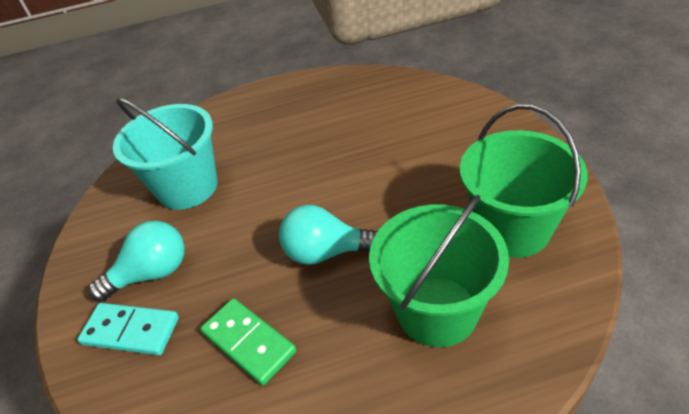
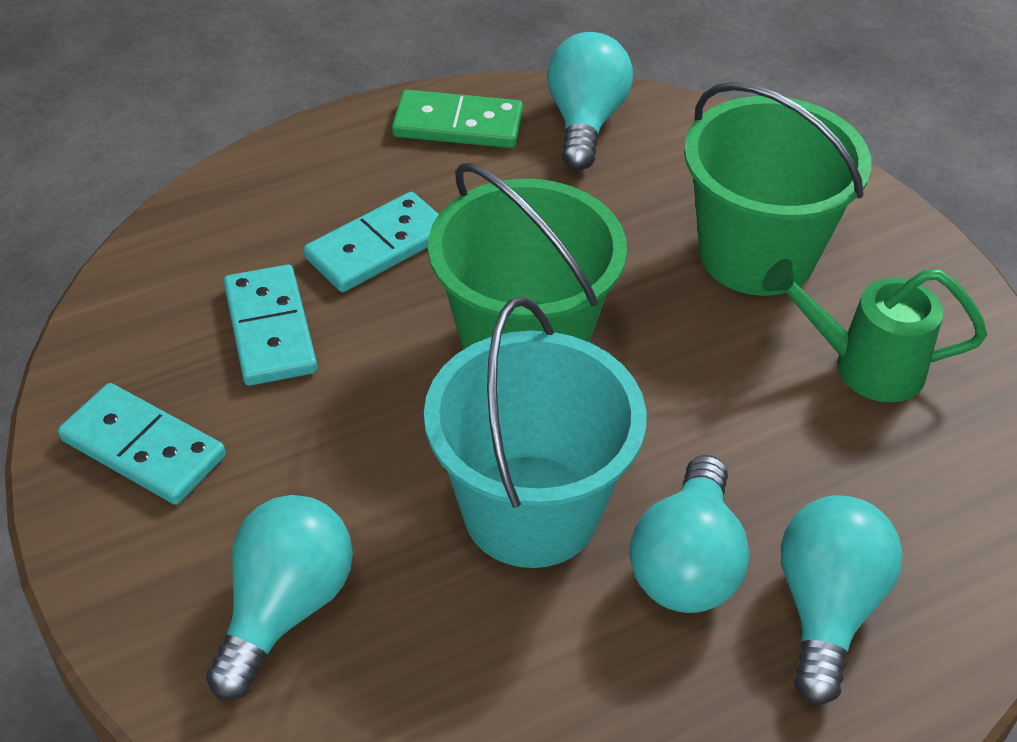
green watering can: 0 -> 1
turquoise domino: 1 -> 3
turquoise light bulb: 2 -> 4

